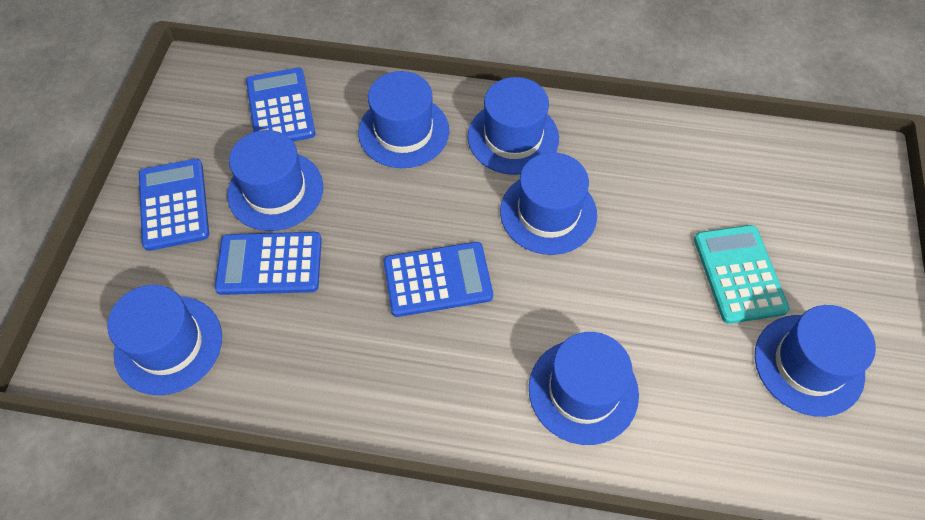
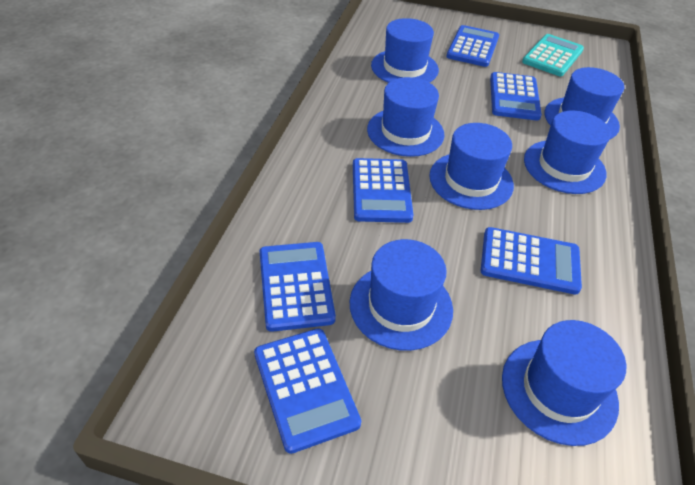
blue calculator: 4 -> 6

